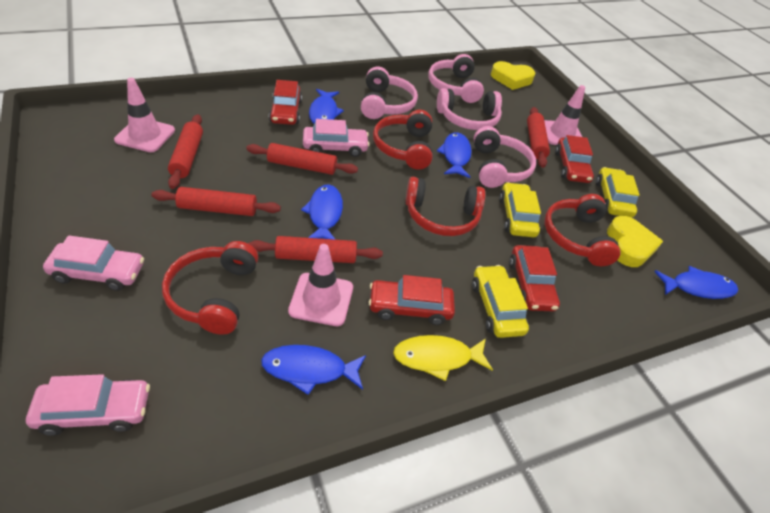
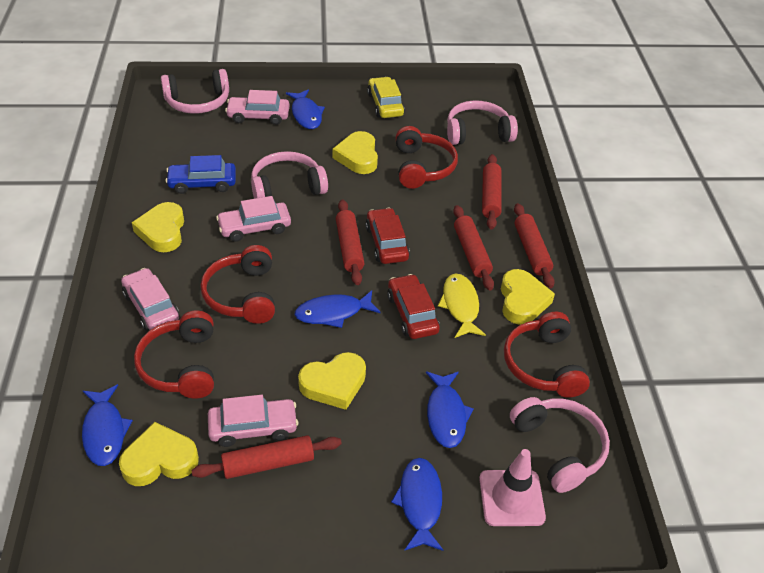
blue car: 0 -> 1
pink car: 3 -> 4
pink traffic cone: 3 -> 1
red car: 4 -> 2
yellow car: 3 -> 1
yellow heart: 2 -> 5

